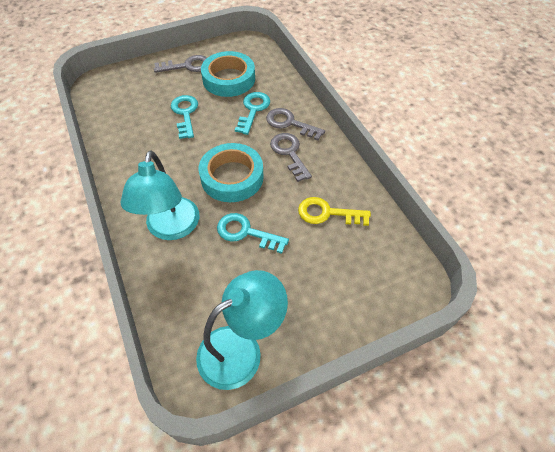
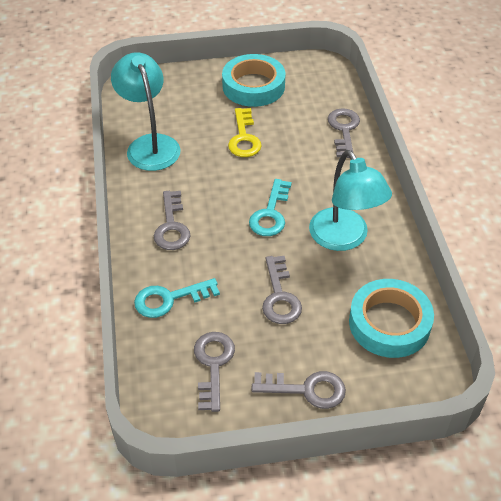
grey key: 3 -> 5
turquoise key: 3 -> 2

